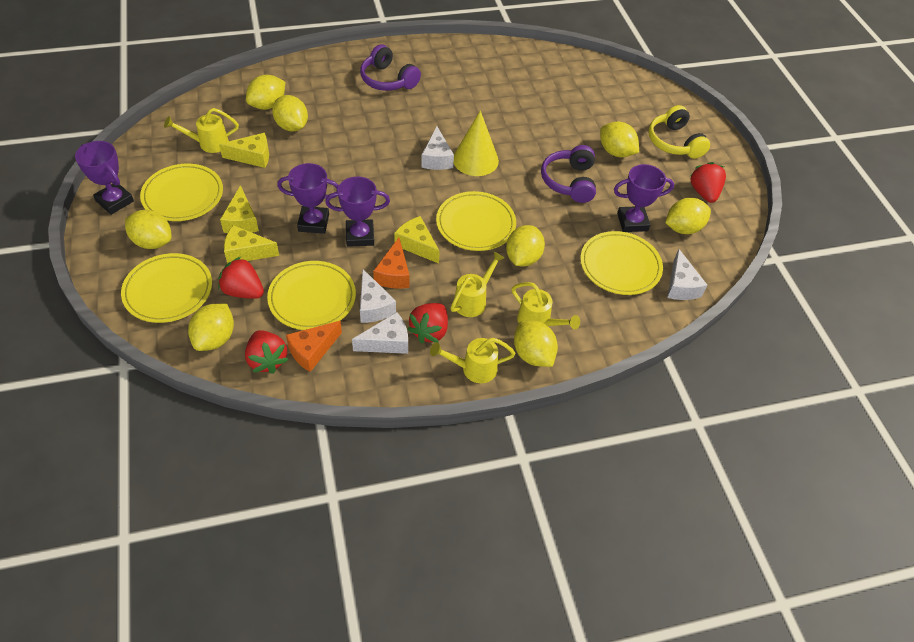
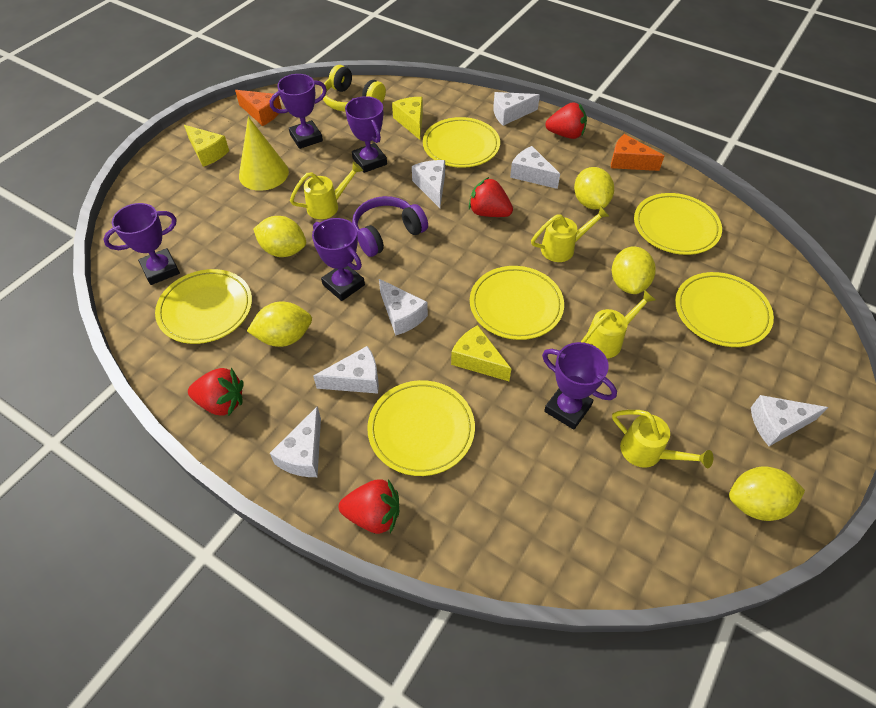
purple headphones: 2 -> 1
purple trophy: 4 -> 5
white cheese: 4 -> 7
yellow cheese: 4 -> 3
yellow lemon: 8 -> 5
yellow plate: 5 -> 6

